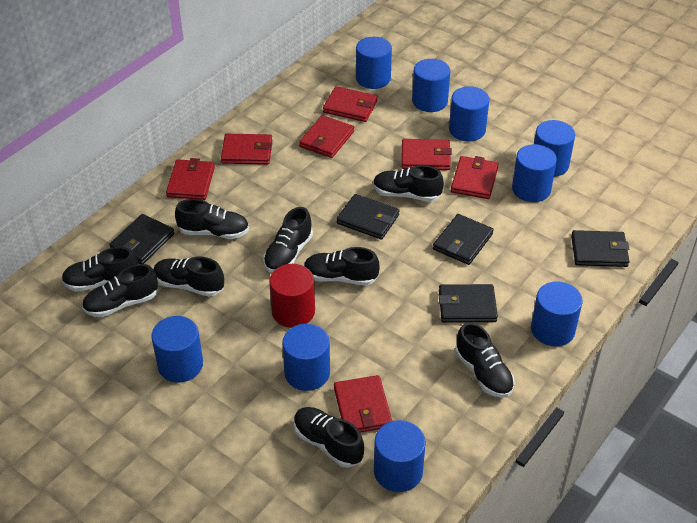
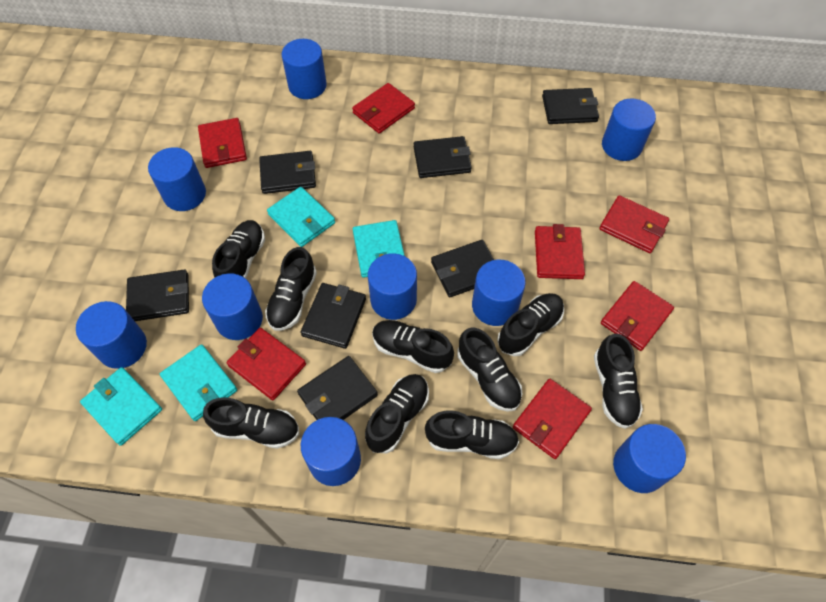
black wallet: 5 -> 7
red cylinder: 1 -> 0
turquoise wallet: 0 -> 4

